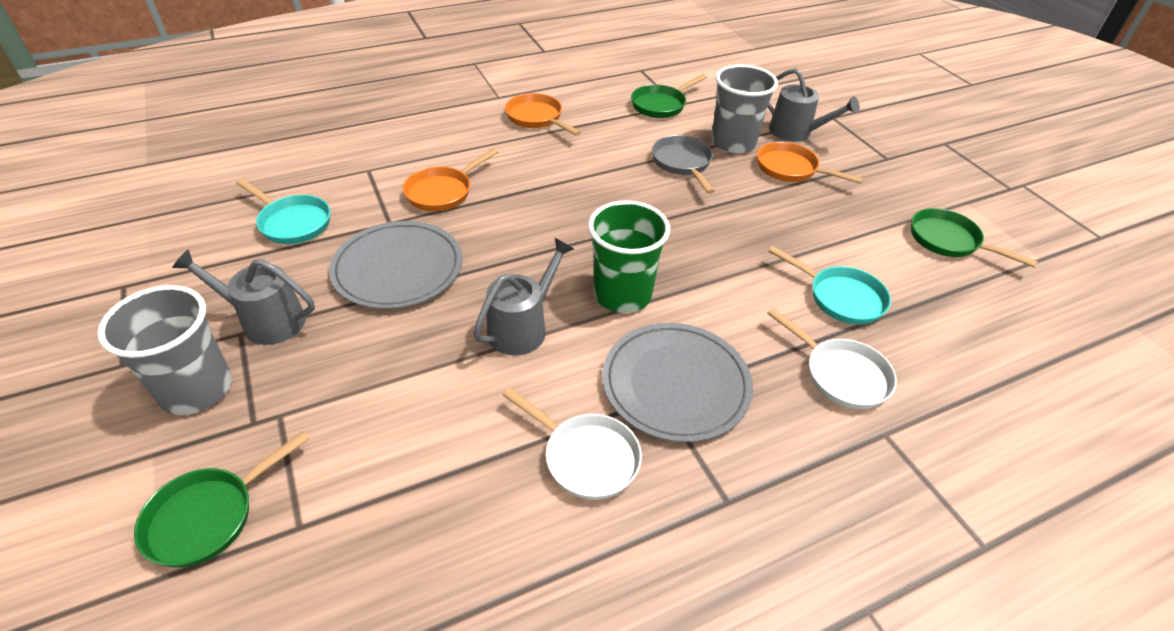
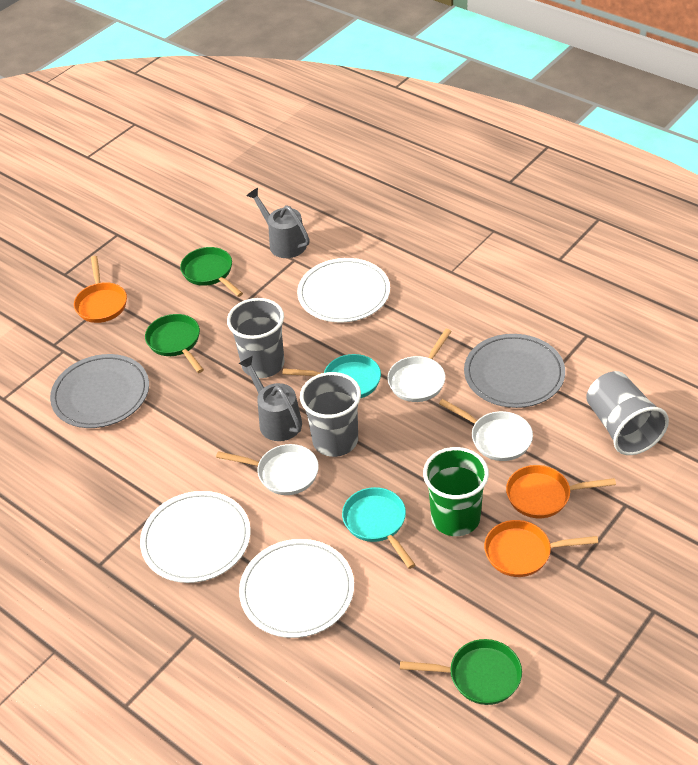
grey cup: 2 -> 3
grey pan: 1 -> 0
grey watering can: 3 -> 2
white pan: 2 -> 3
white plate: 0 -> 3

